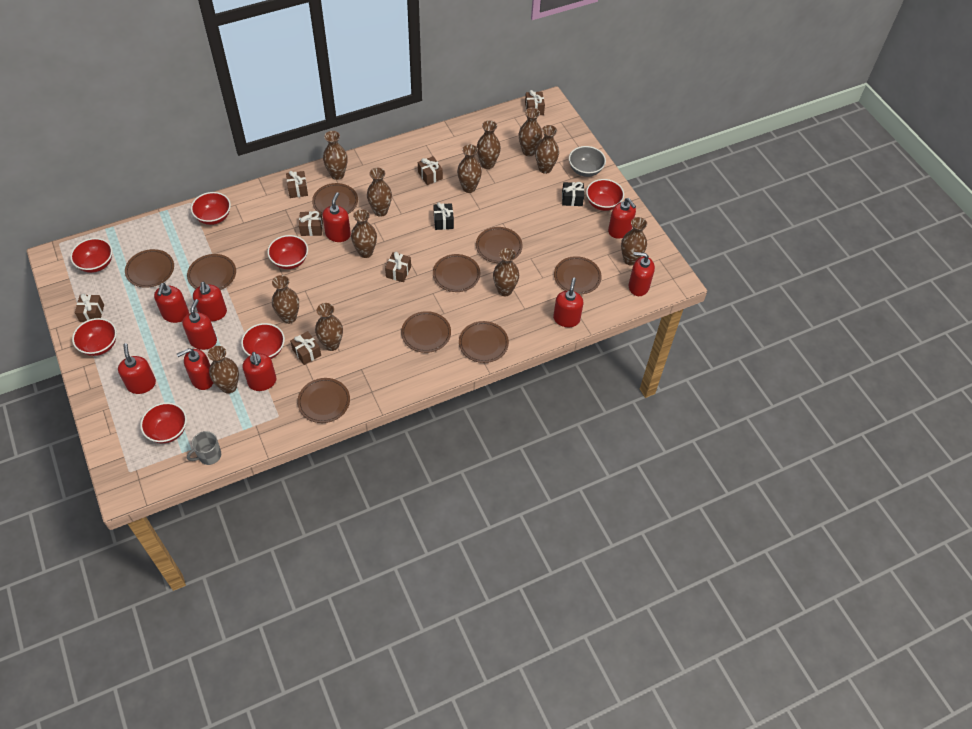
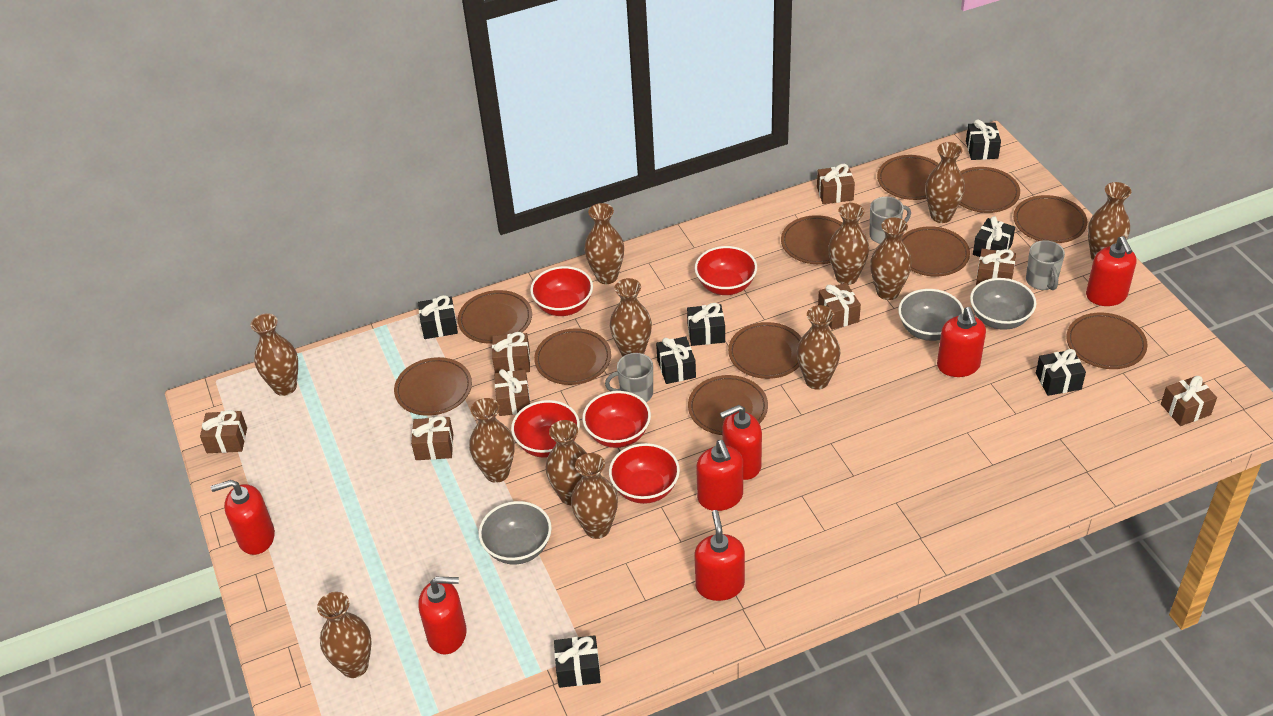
black gift: 2 -> 7
brown gift: 7 -> 8
brown plate: 9 -> 11
grey bowl: 1 -> 3
grey mug: 1 -> 3
red bowl: 7 -> 5
red soap dispenser: 10 -> 7

